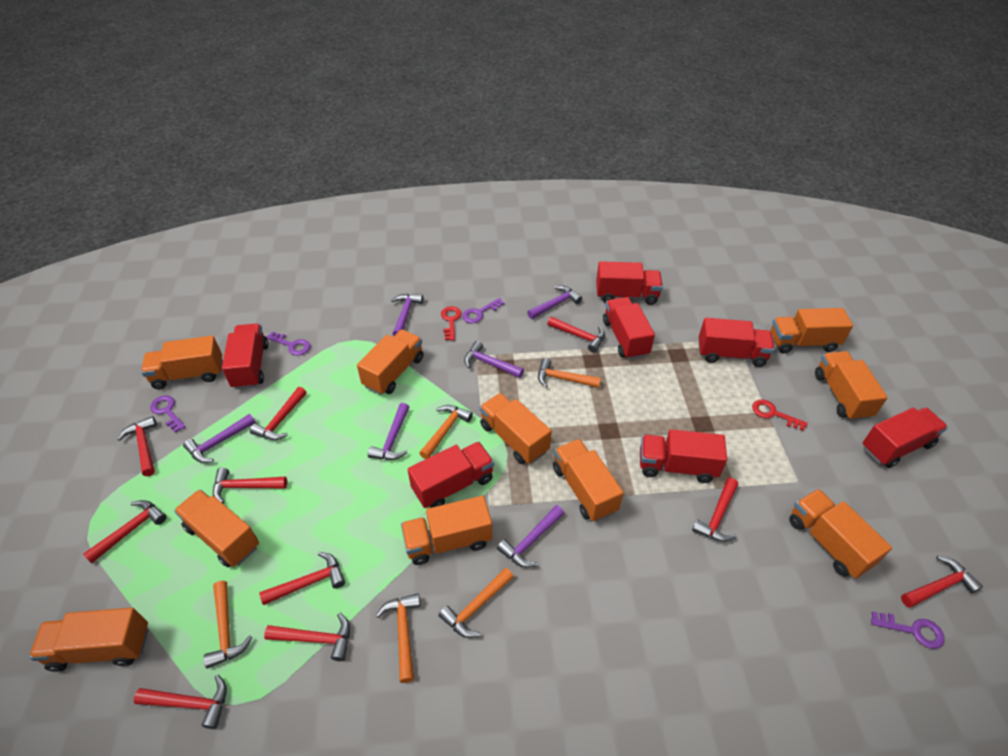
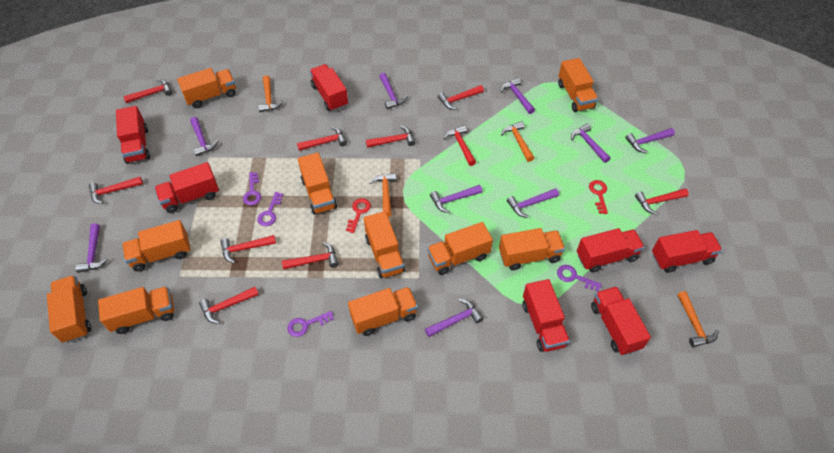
orange hammer: 5 -> 4
purple hammer: 6 -> 9

